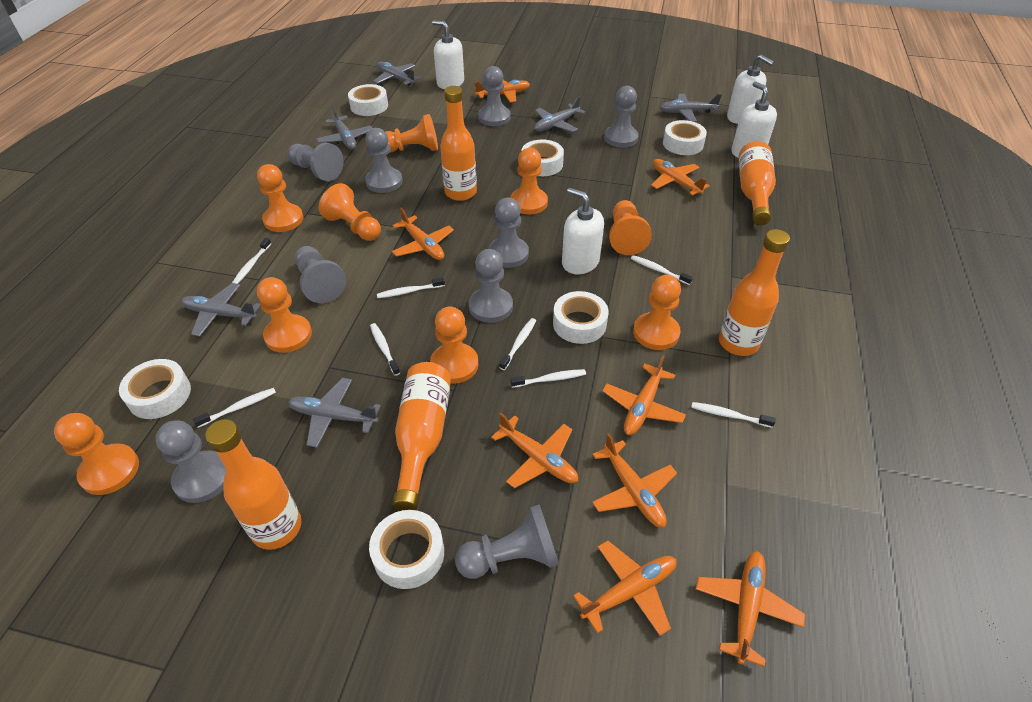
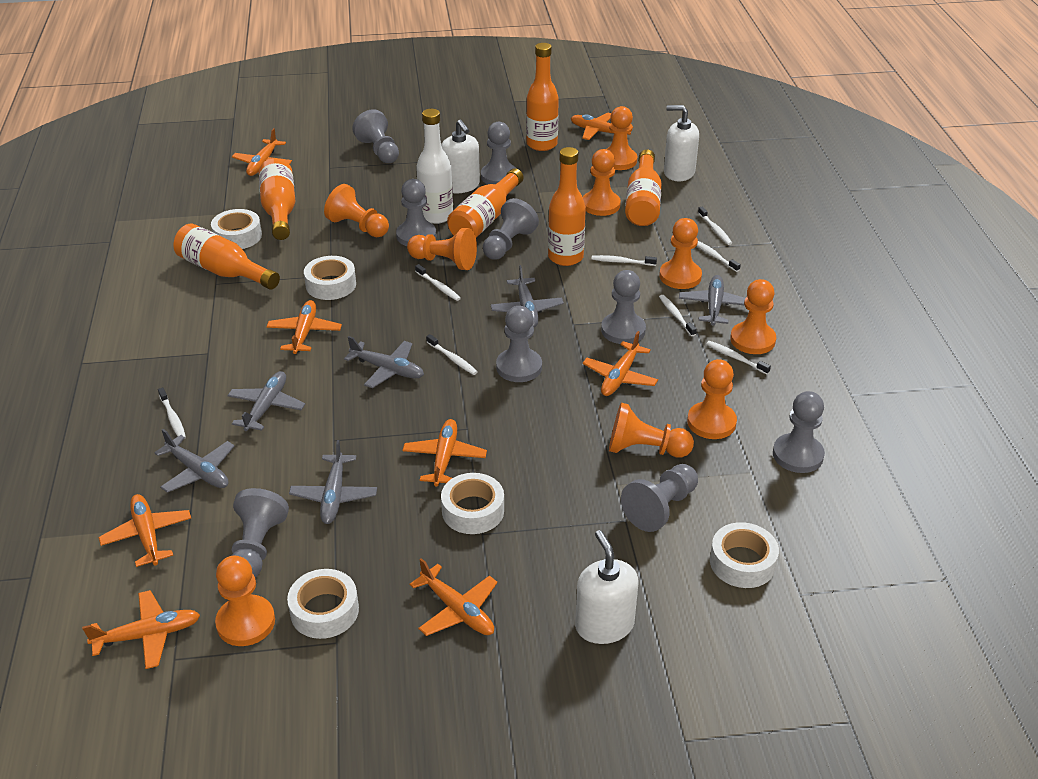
orange bottle: 5 -> 6
white bottle: 0 -> 1
white soap dispenser: 4 -> 3
white tape: 6 -> 5

